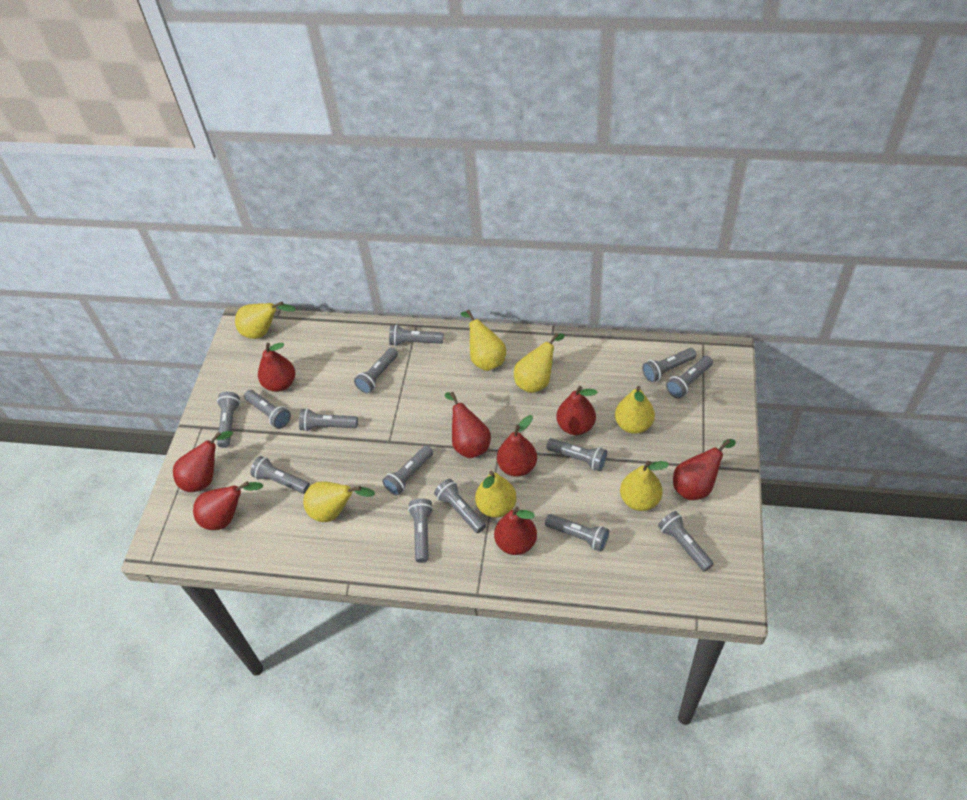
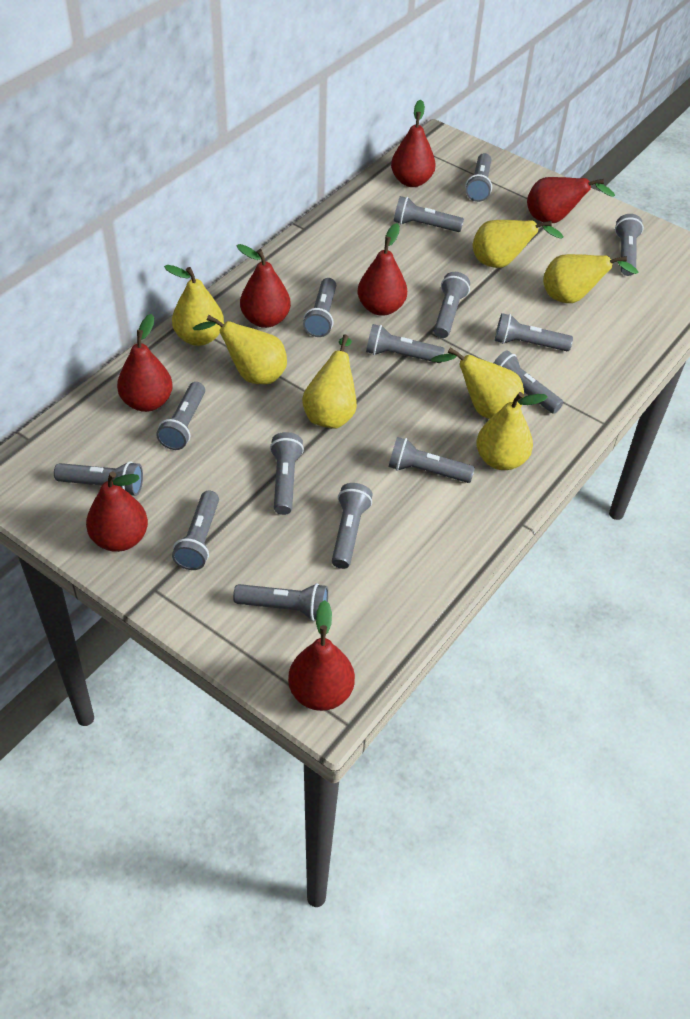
grey flashlight: 14 -> 15
red pear: 8 -> 7

